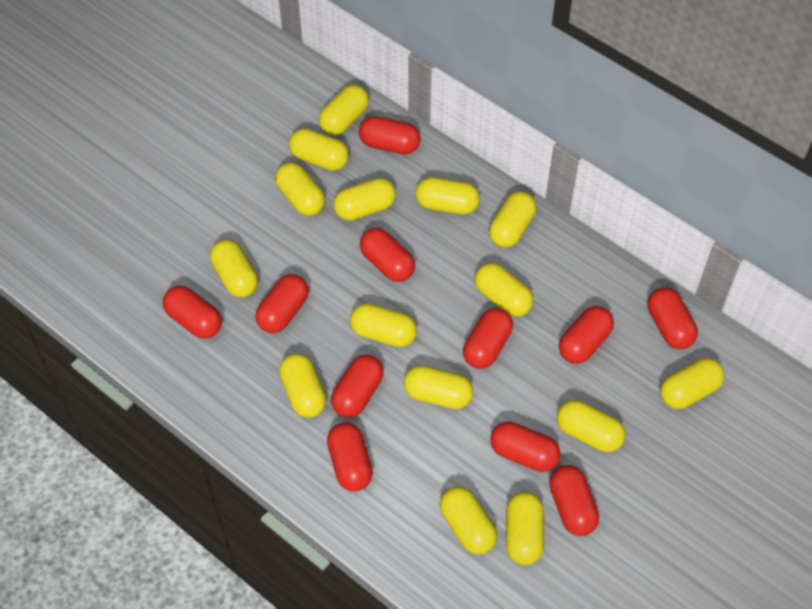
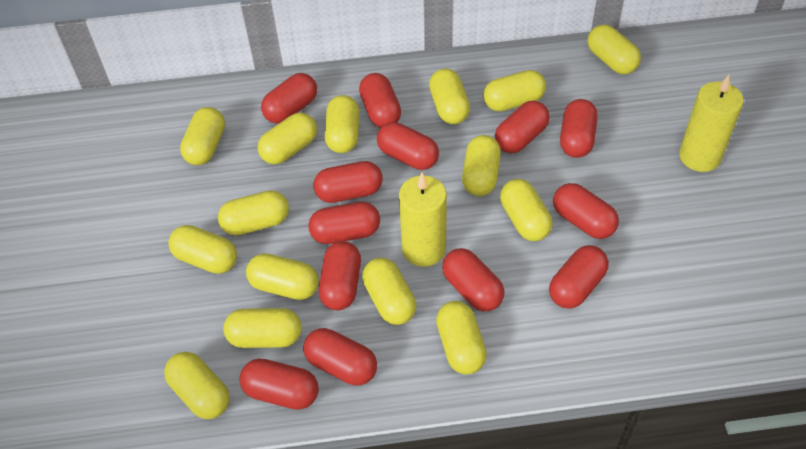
red capsule: 11 -> 13
yellow candle: 0 -> 2

